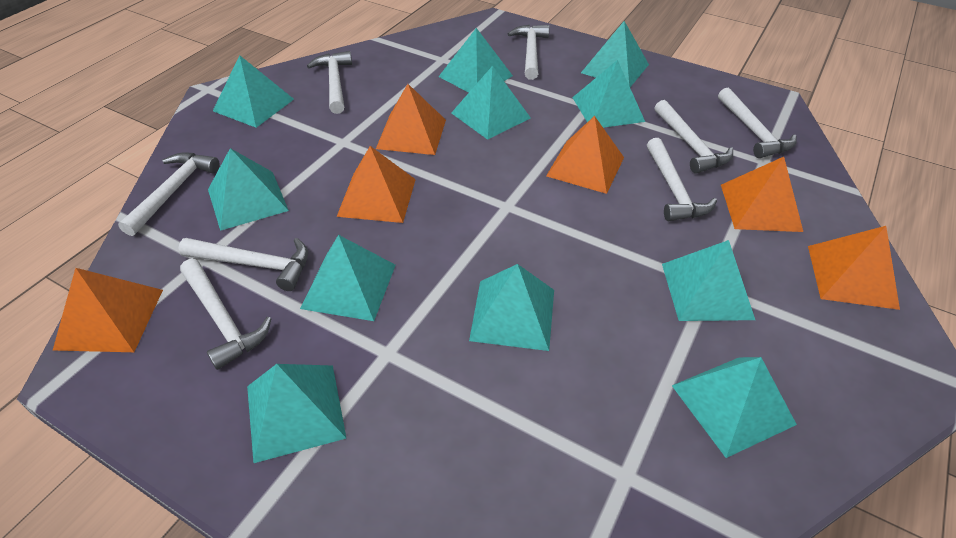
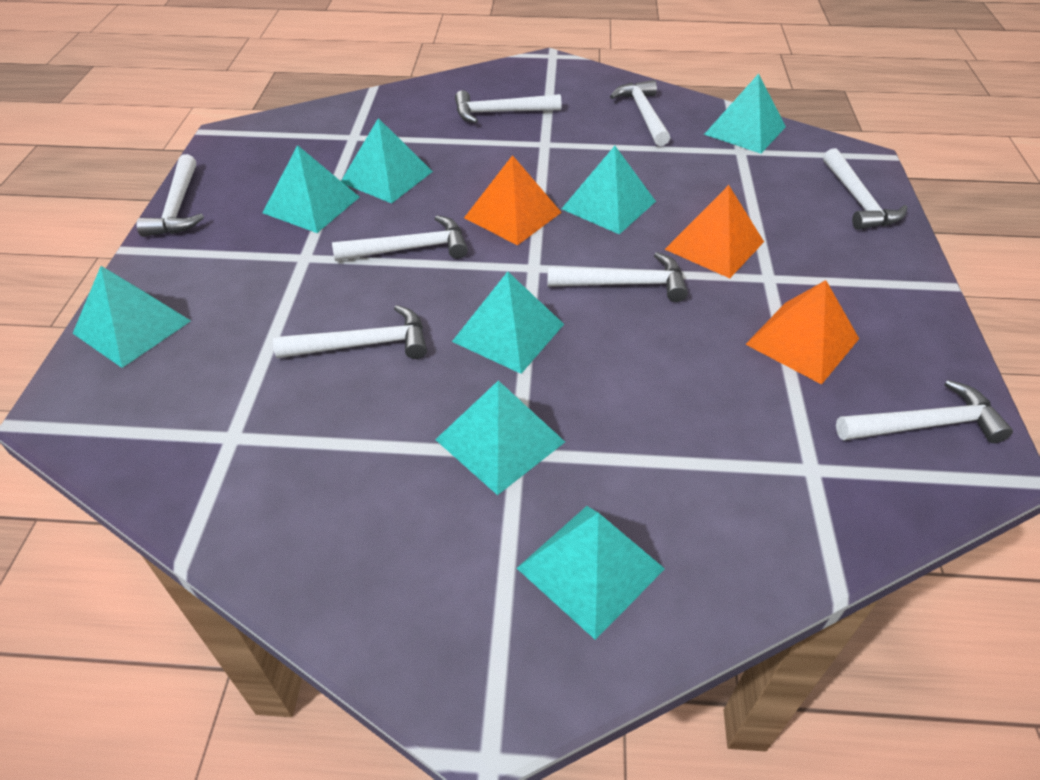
orange pyramid: 6 -> 3
turquoise pyramid: 11 -> 8

